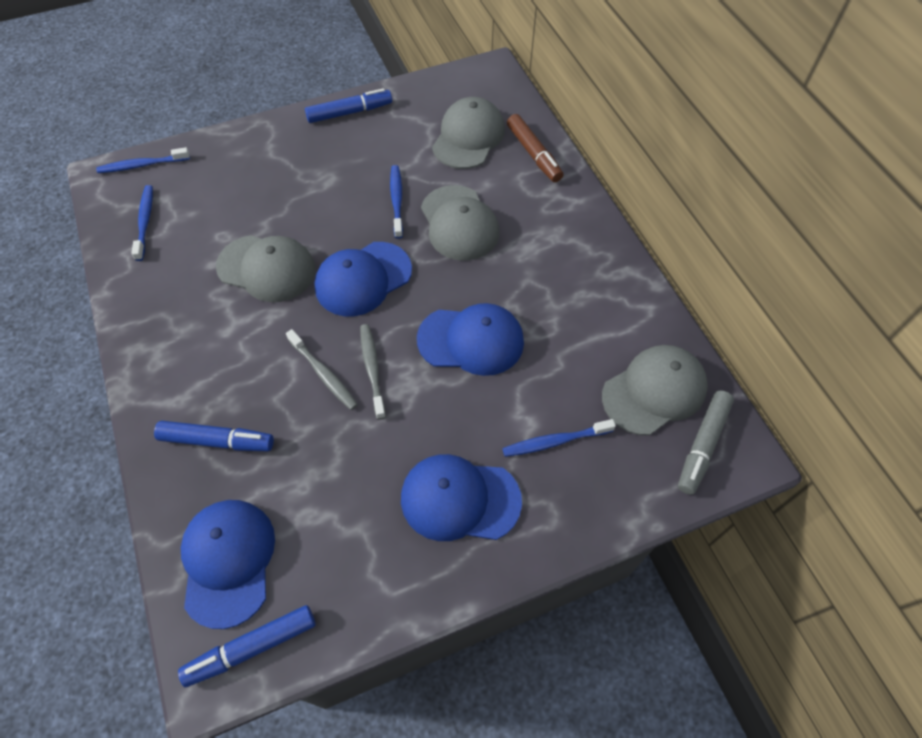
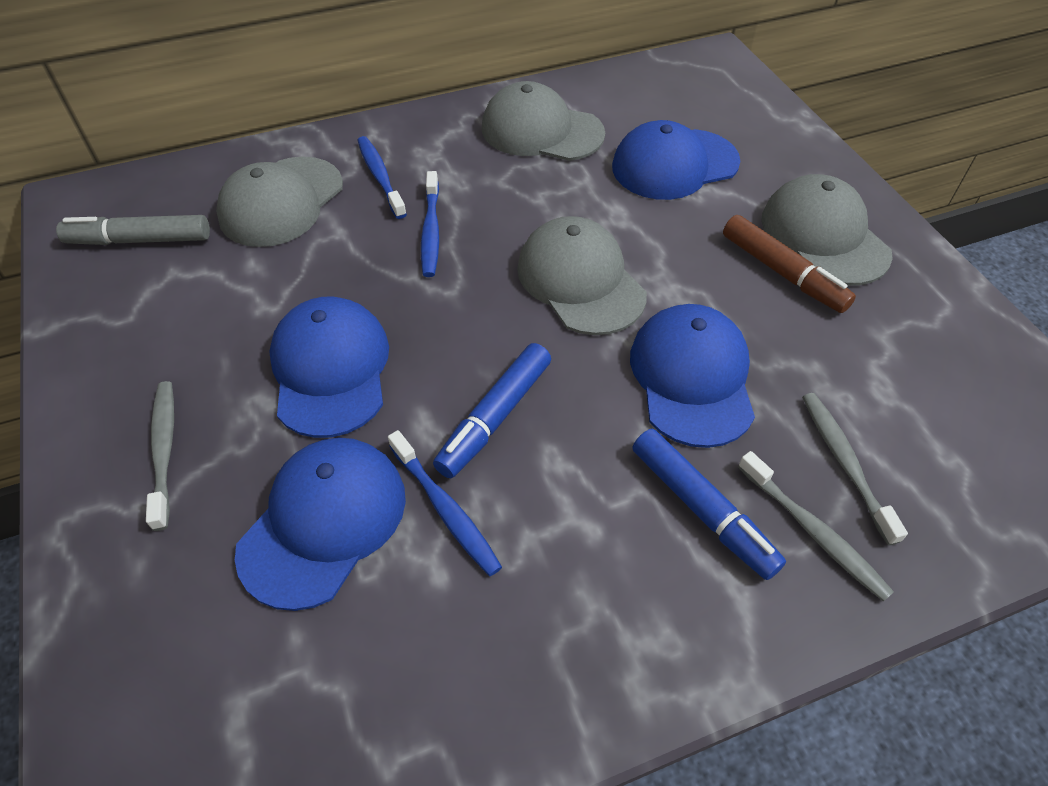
blue marker: 3 -> 2
blue toothbrush: 4 -> 3
grey toothbrush: 2 -> 3

